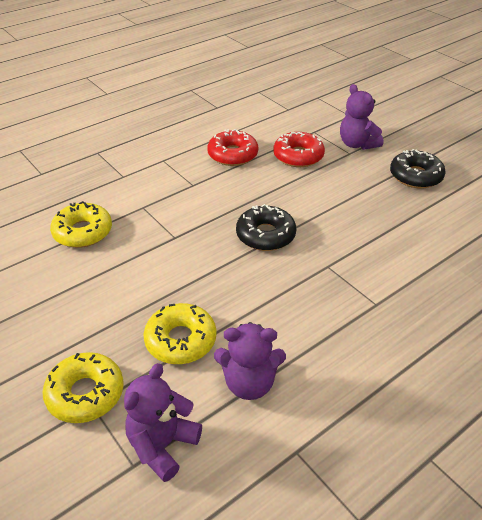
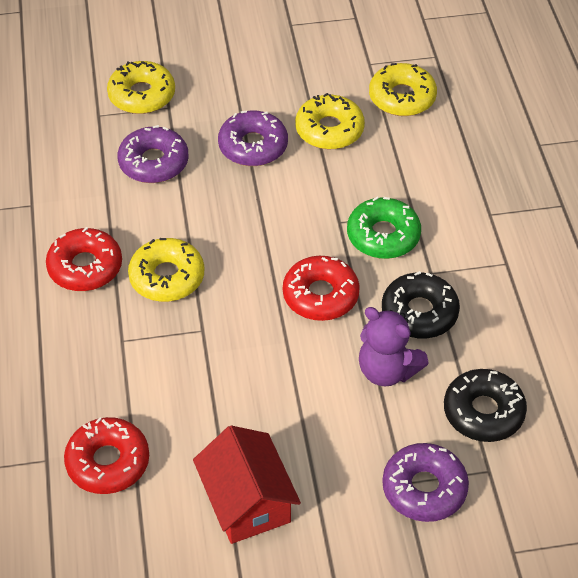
green donut: 0 -> 1
purple donut: 0 -> 3
purple teddy bear: 3 -> 1
red donut: 2 -> 3
red house: 0 -> 1
yellow donut: 3 -> 4

